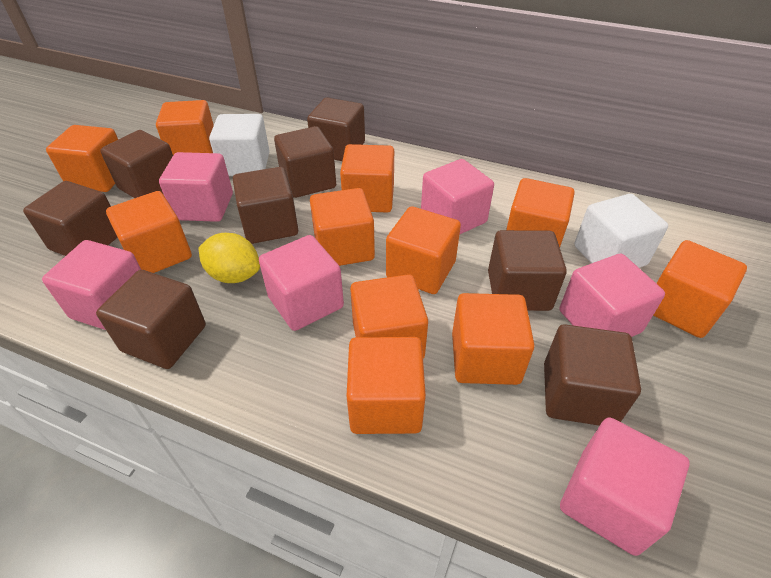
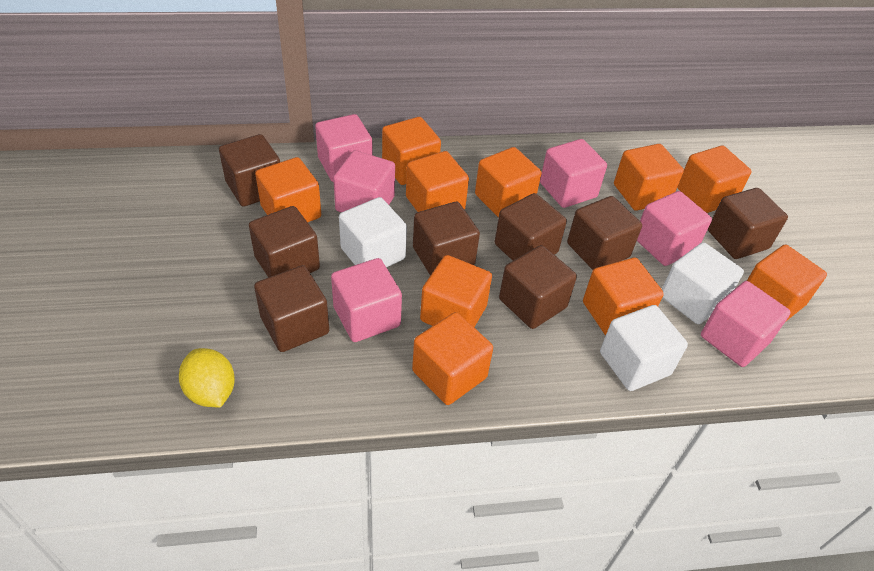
orange cube: 11 -> 10
white cube: 2 -> 3

